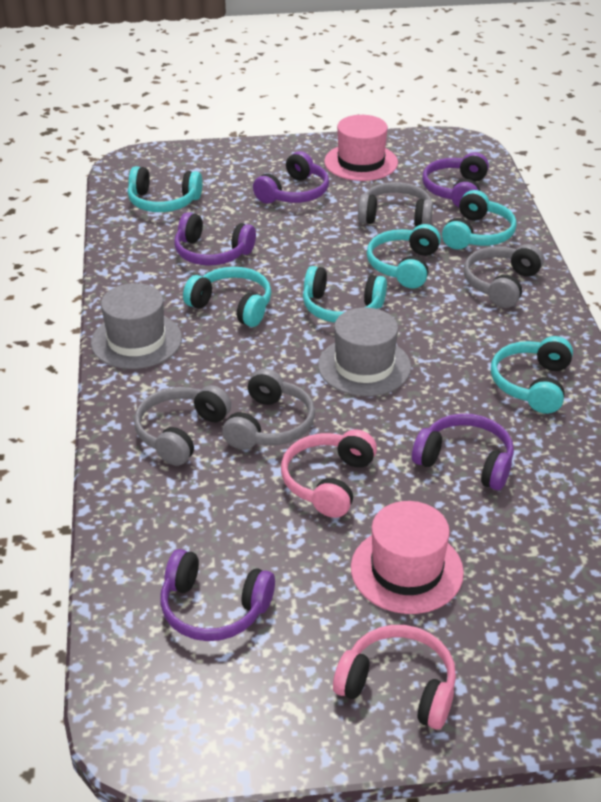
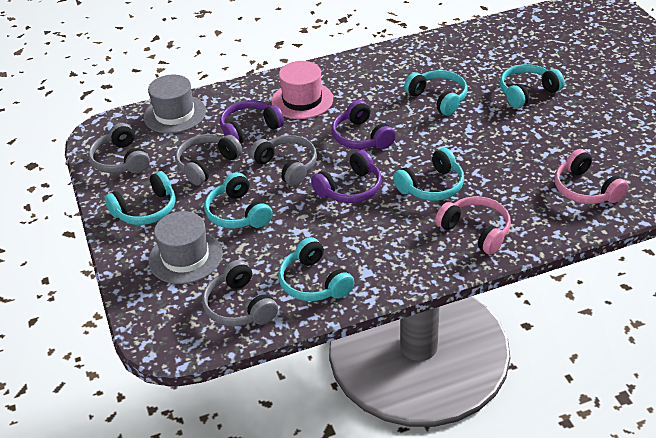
pink hat: 2 -> 1
purple headphones: 5 -> 3

